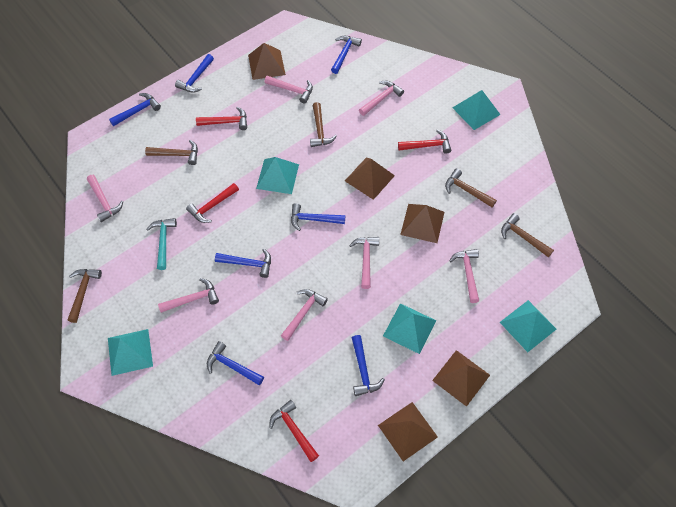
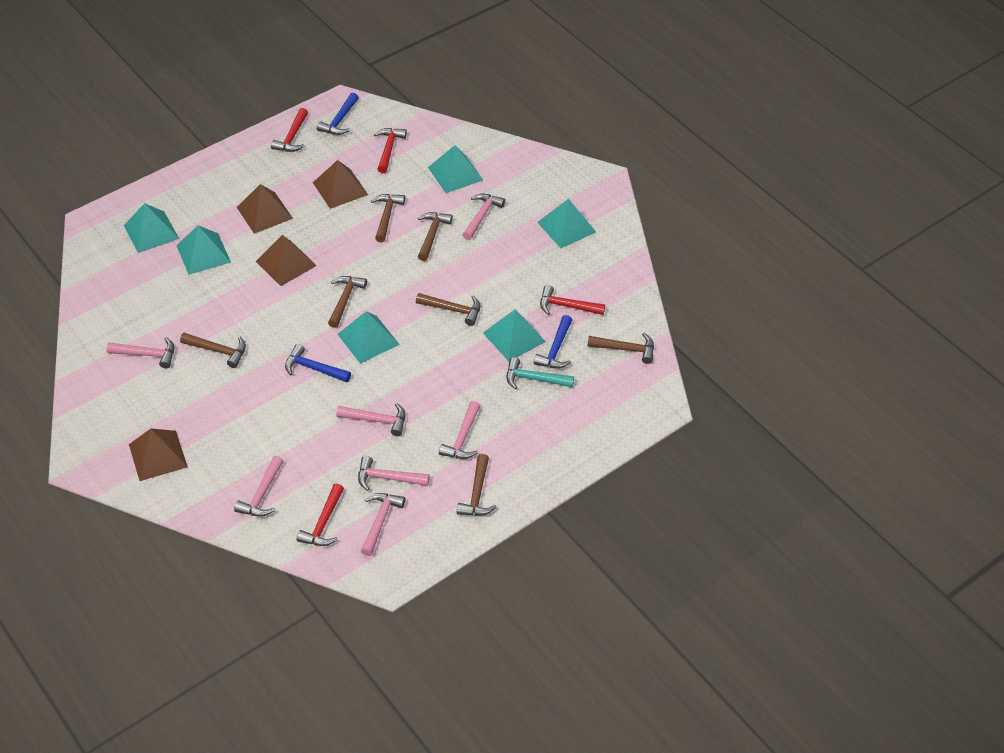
blue hammer: 7 -> 3
brown hammer: 5 -> 7
brown pyramid: 5 -> 4
turquoise pyramid: 5 -> 6

